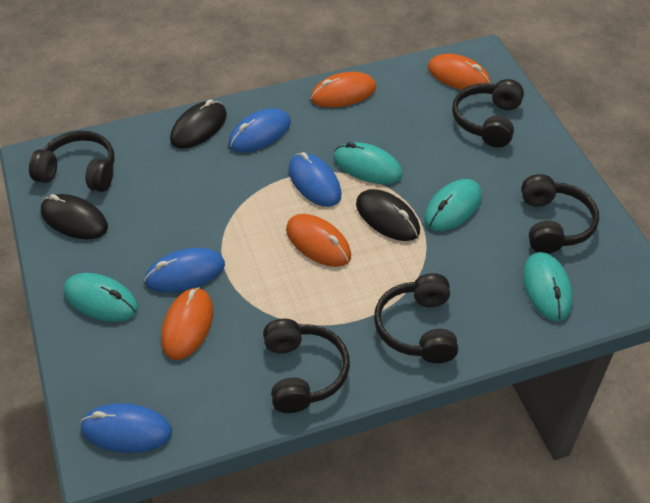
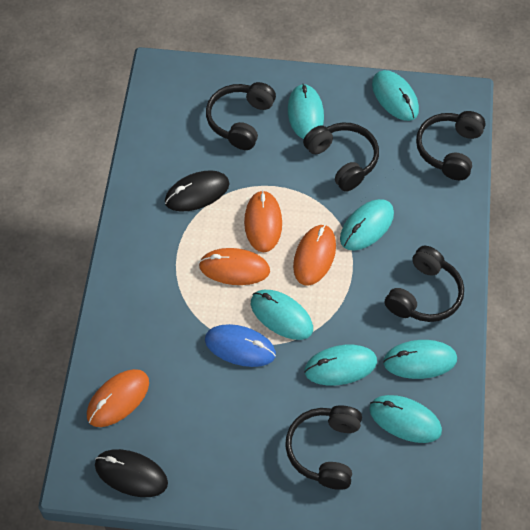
black mouse: 3 -> 2
blue mouse: 4 -> 1
turquoise mouse: 4 -> 7

